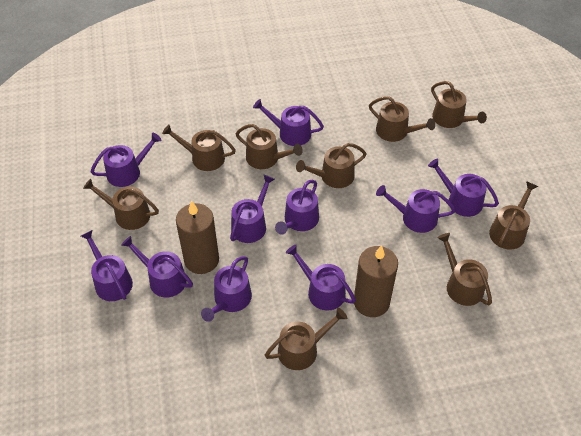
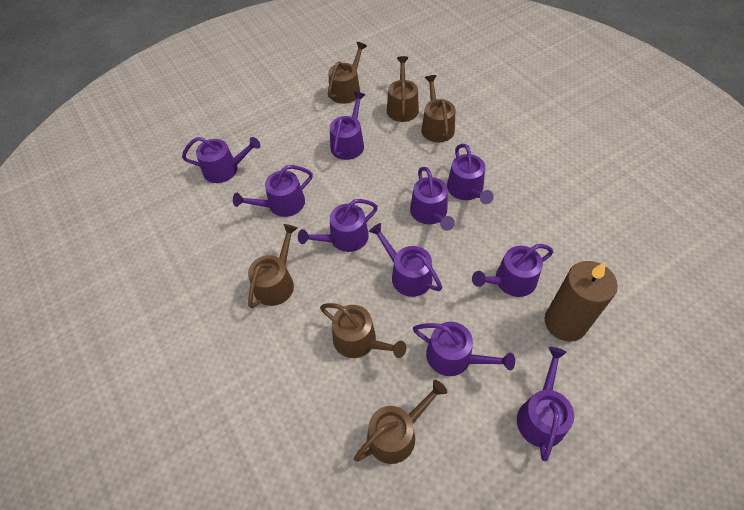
brown candle: 2 -> 1
brown watering can: 9 -> 6

